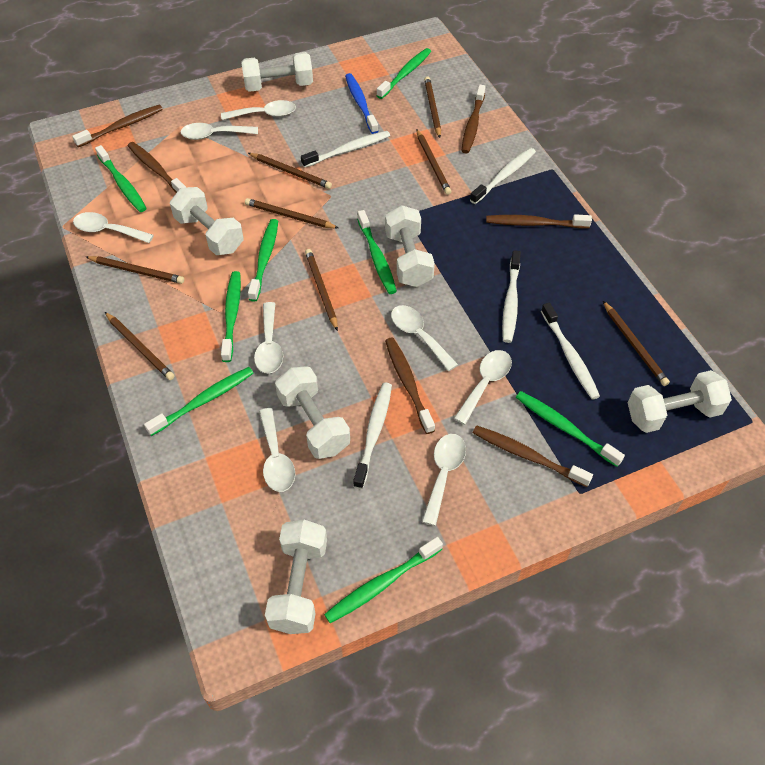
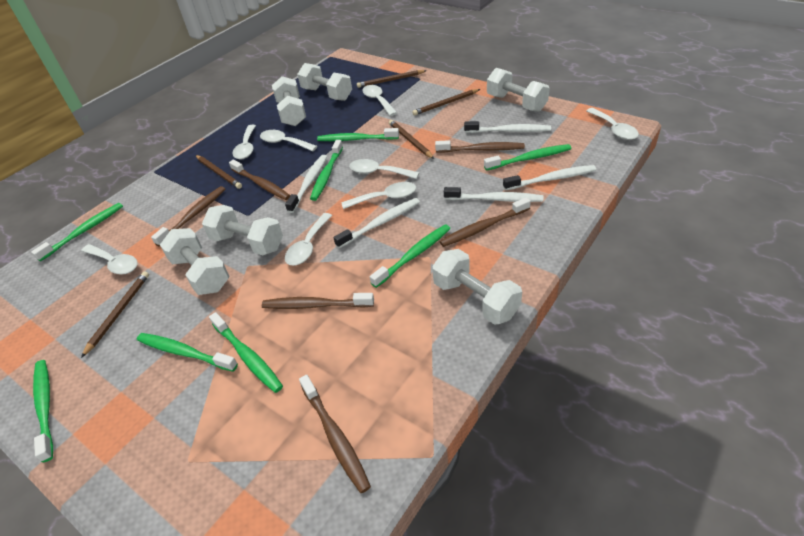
blue toothbrush: 1 -> 0
brown pencil: 8 -> 5

